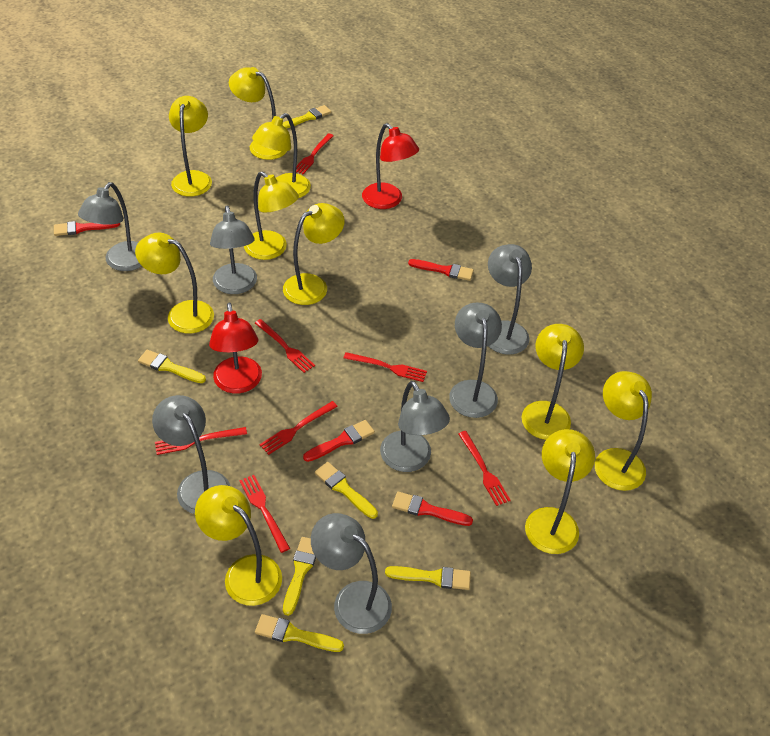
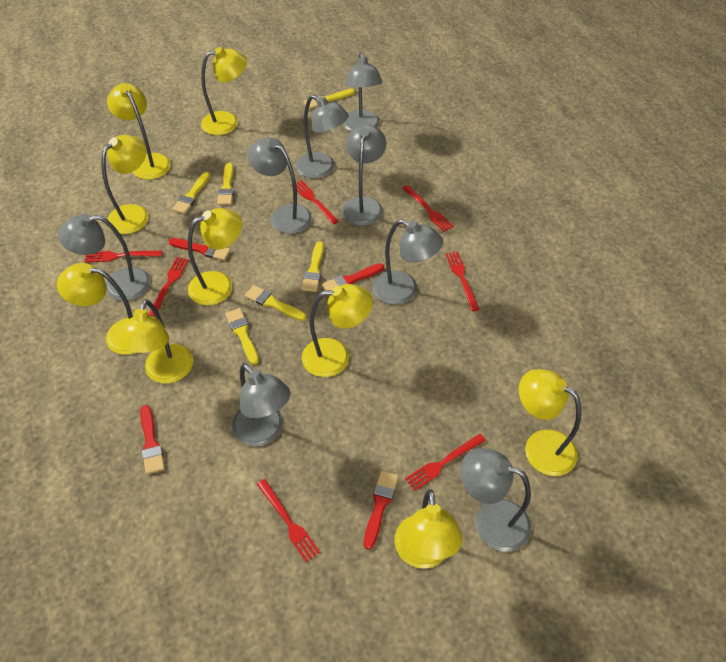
grey lamp: 7 -> 8
red lamp: 2 -> 0
yellow lamp: 10 -> 9

